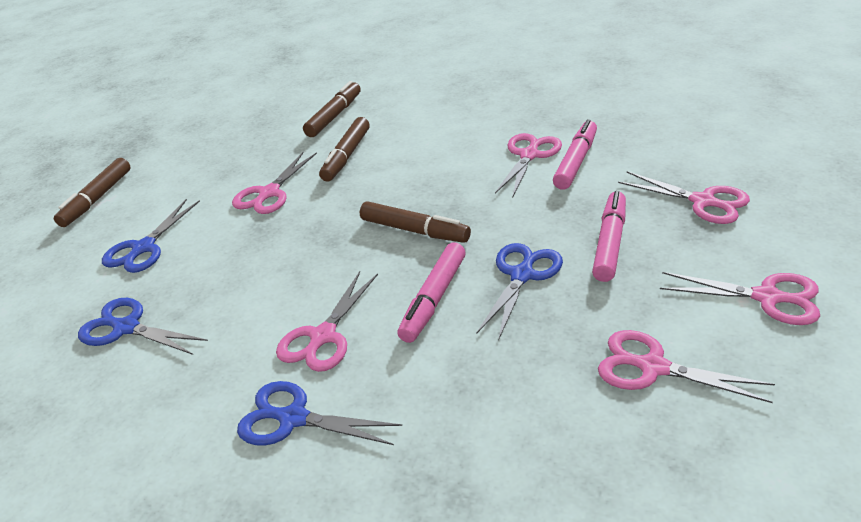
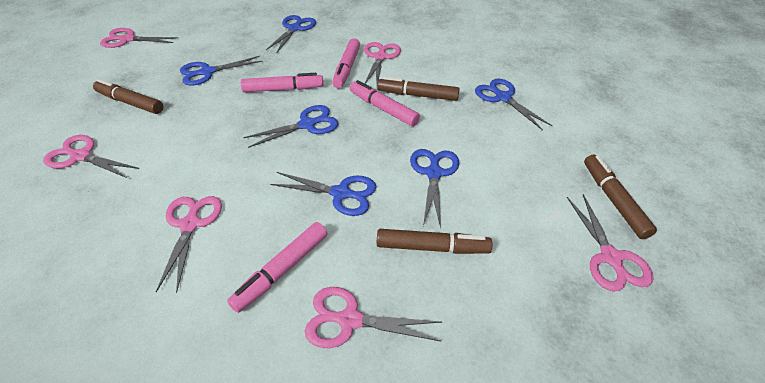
blue scissors: 4 -> 6
pink marker: 3 -> 4

